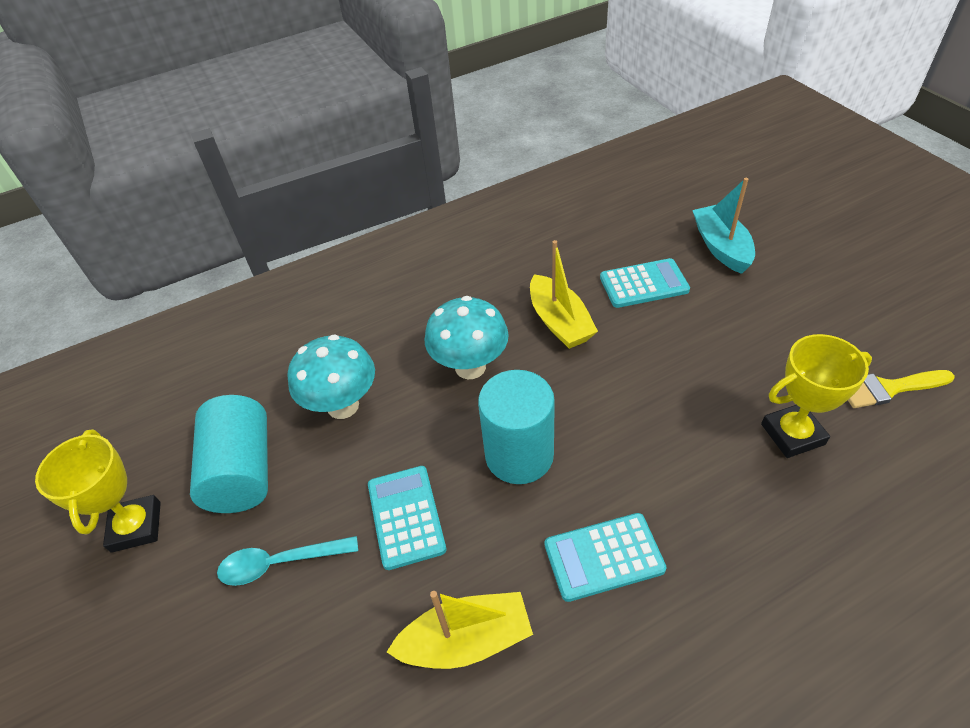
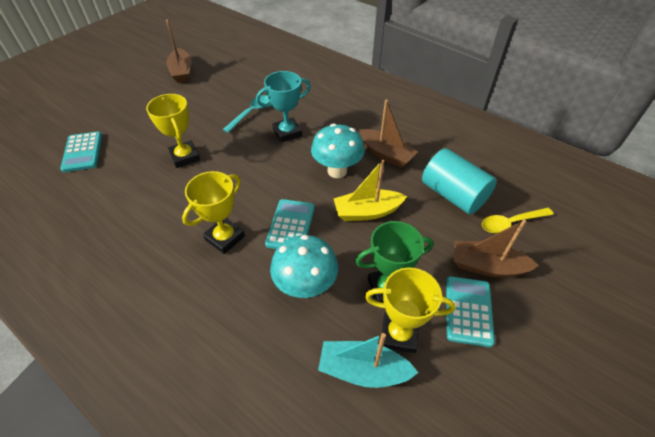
brown boat: 0 -> 3
green trophy: 0 -> 1
turquoise cylinder: 2 -> 1
turquoise trophy: 0 -> 1
yellow boat: 2 -> 1
yellow brush: 1 -> 0
yellow spoon: 0 -> 1
yellow trophy: 2 -> 3

